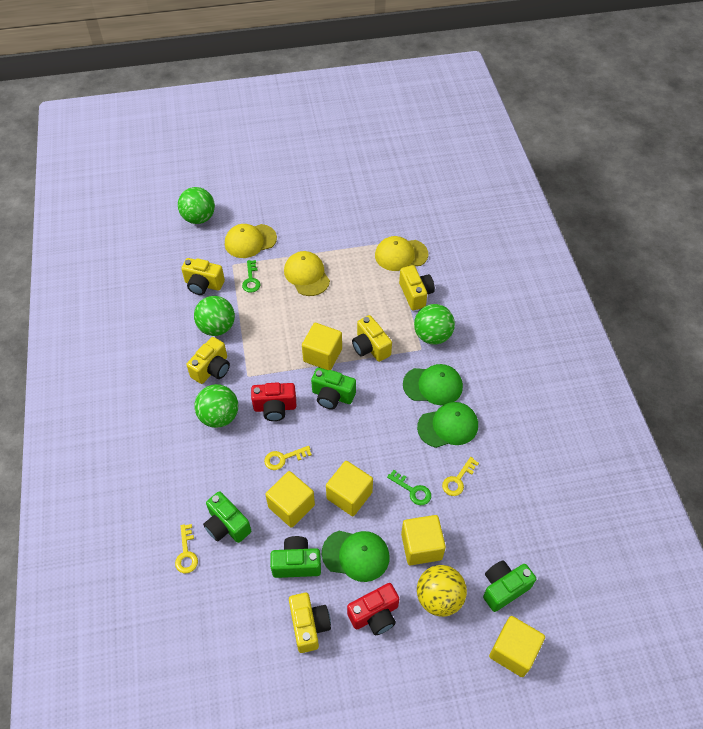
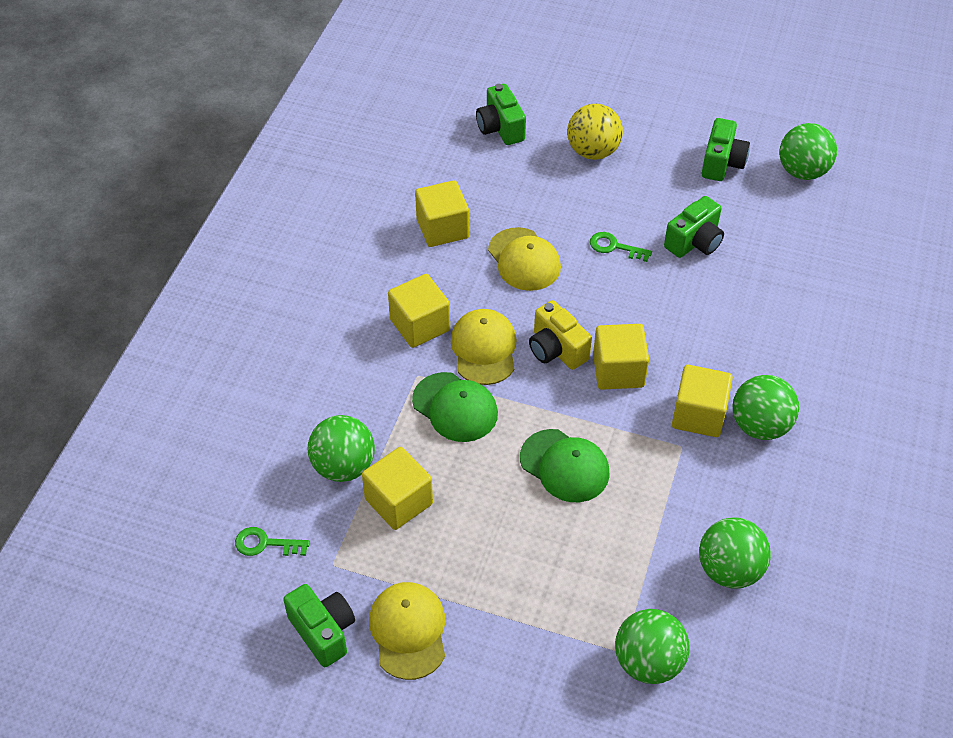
green ball: 4 -> 5
green cap: 3 -> 2
red camera: 2 -> 0
yellow camera: 5 -> 1
yellow key: 3 -> 0

